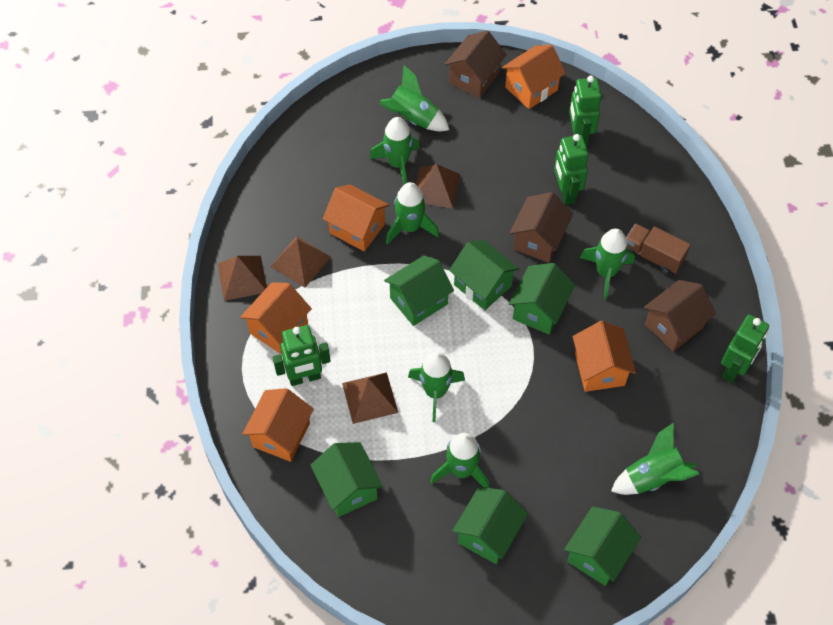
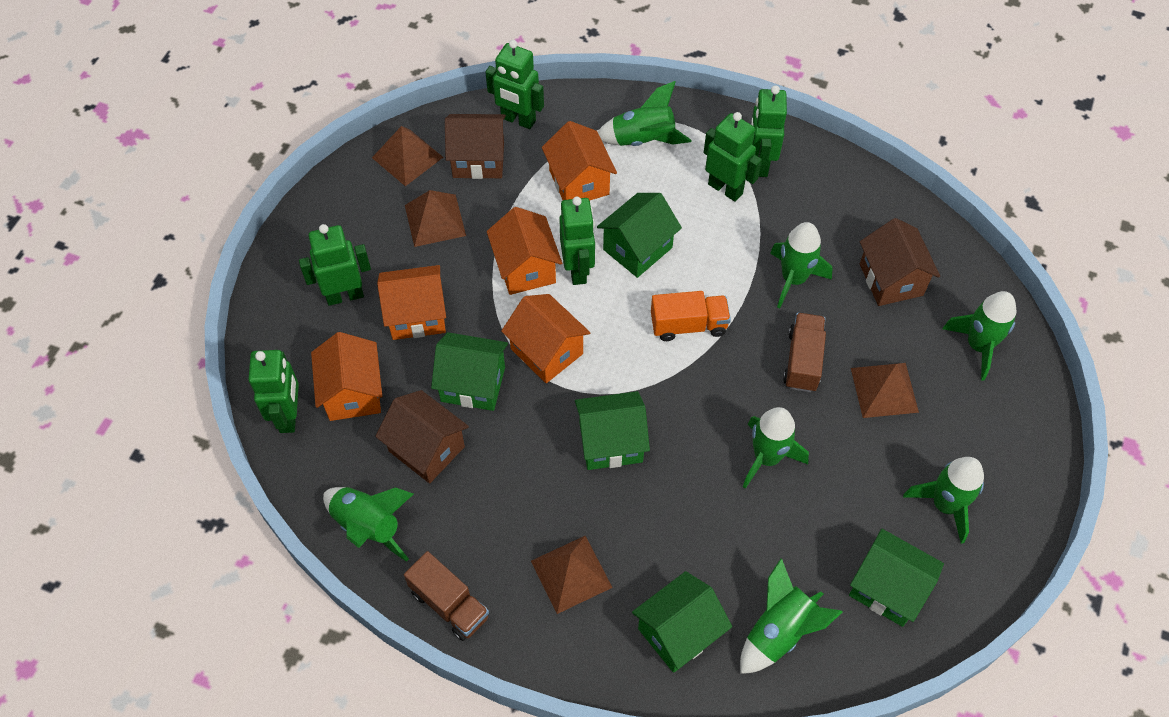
brown truck: 1 -> 2
green house: 6 -> 5
green robot: 4 -> 6
orange truck: 0 -> 1

